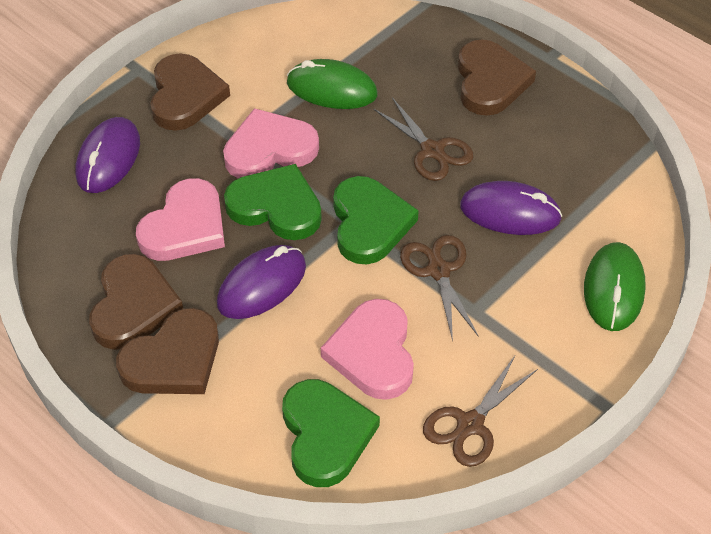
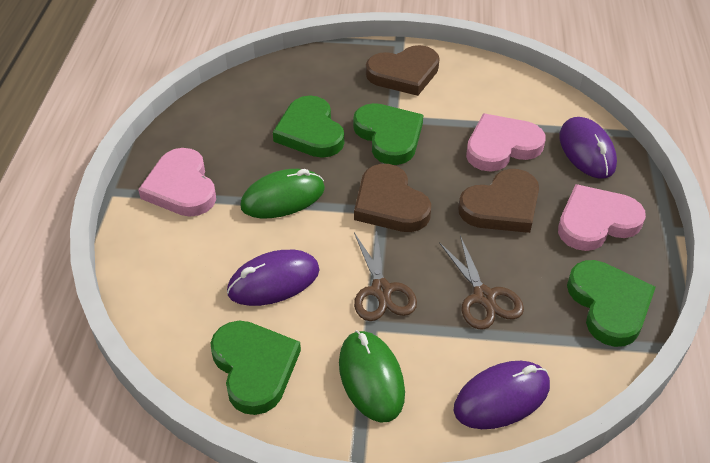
brown heart: 4 -> 3
brown scissors: 3 -> 2
green heart: 3 -> 4

